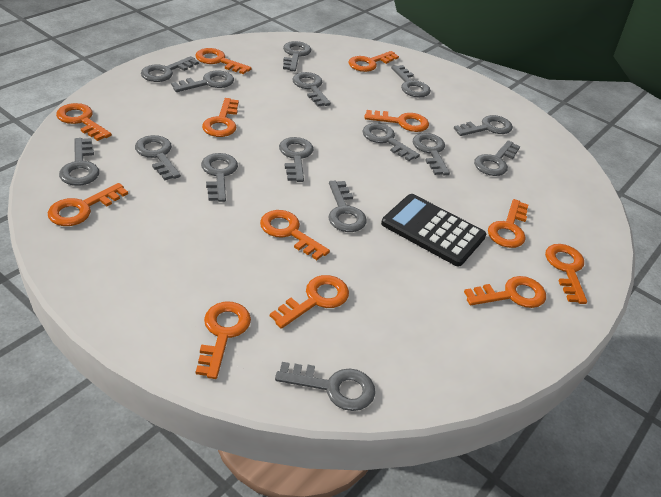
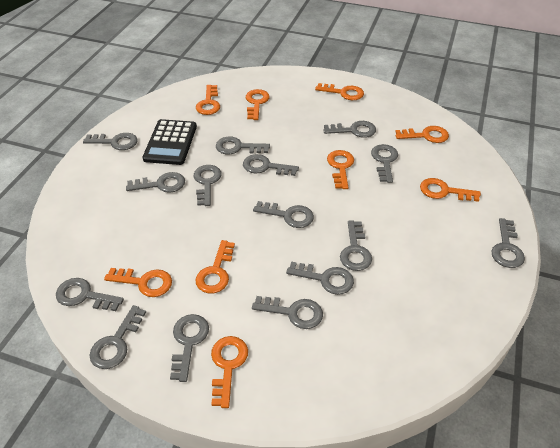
orange key: 12 -> 9

